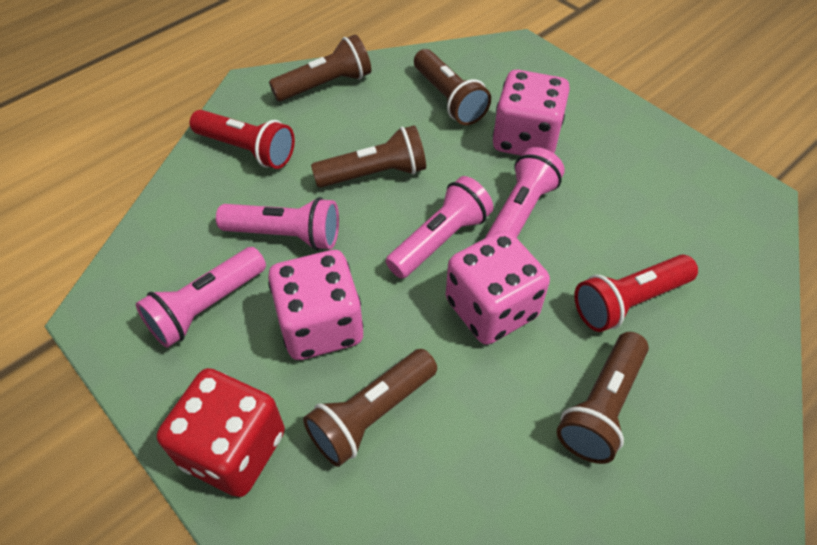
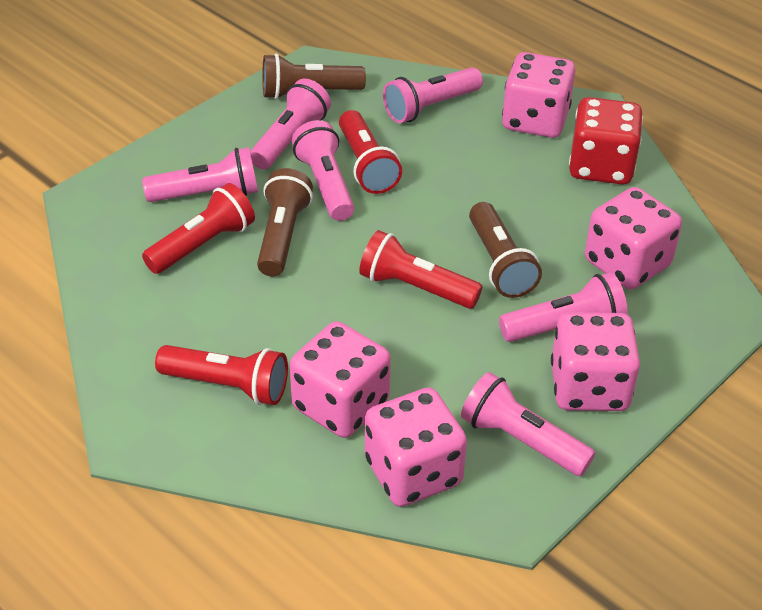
brown flashlight: 5 -> 3
pink dice: 3 -> 5
pink flashlight: 4 -> 6
red flashlight: 2 -> 4

